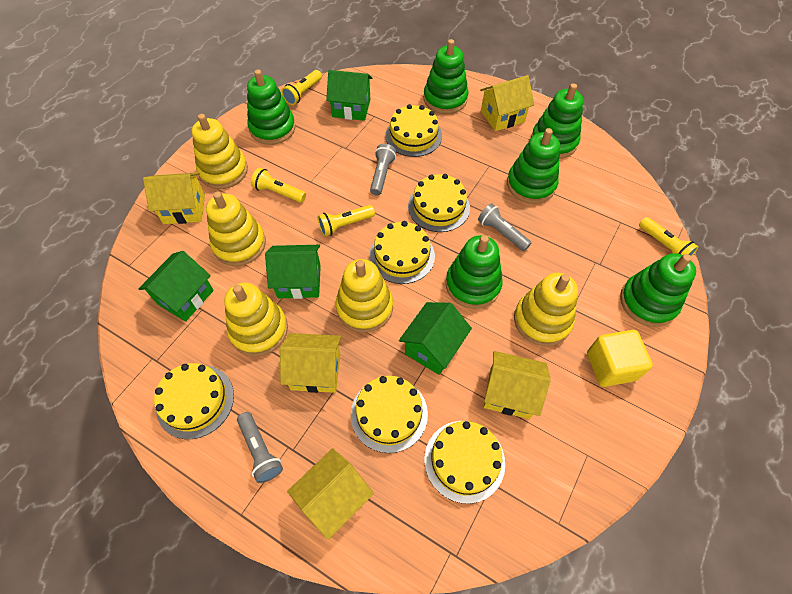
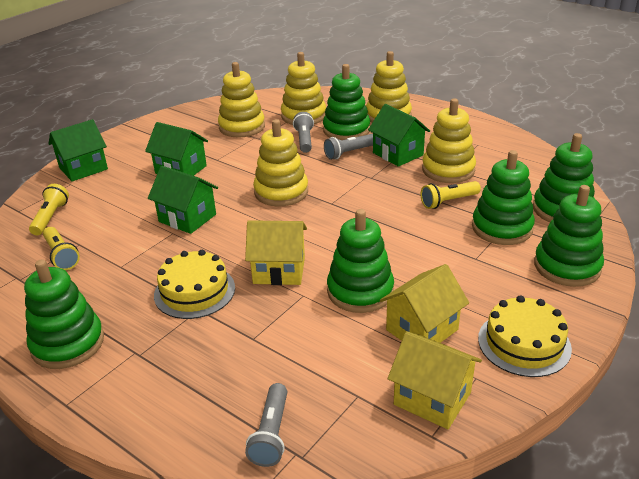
yellow cake: 6 -> 2
yellow cube: 1 -> 0
yellow flashlight: 4 -> 3
yellow house: 5 -> 3

